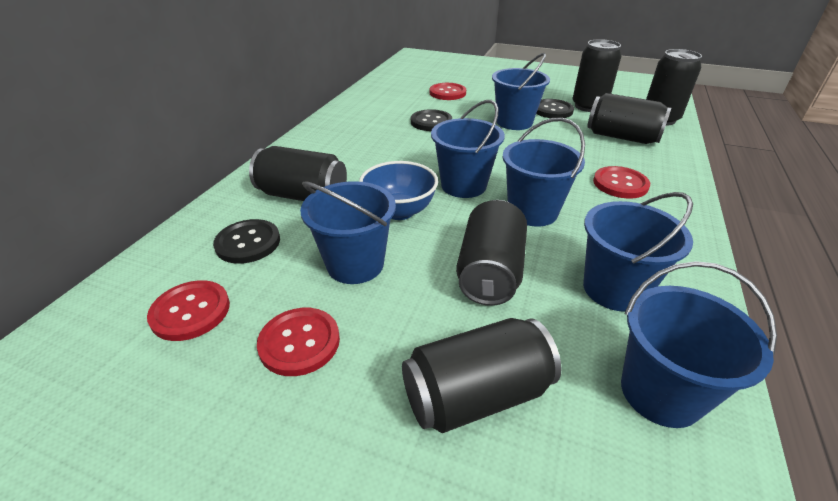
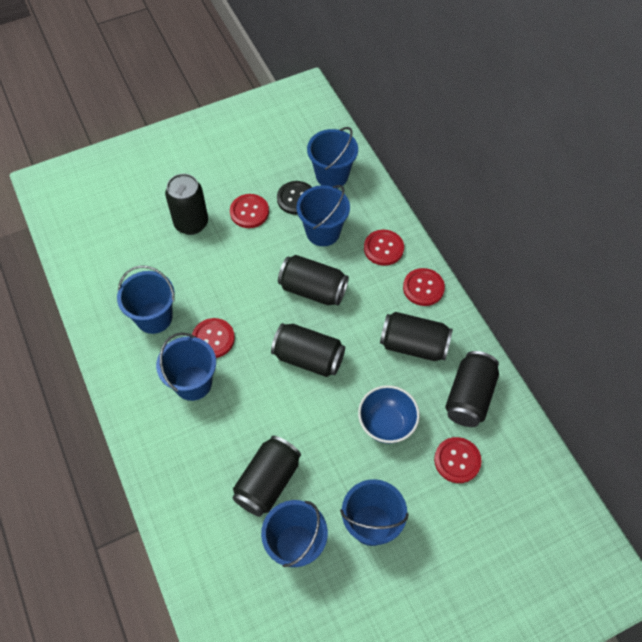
black button: 3 -> 1
red button: 4 -> 5

